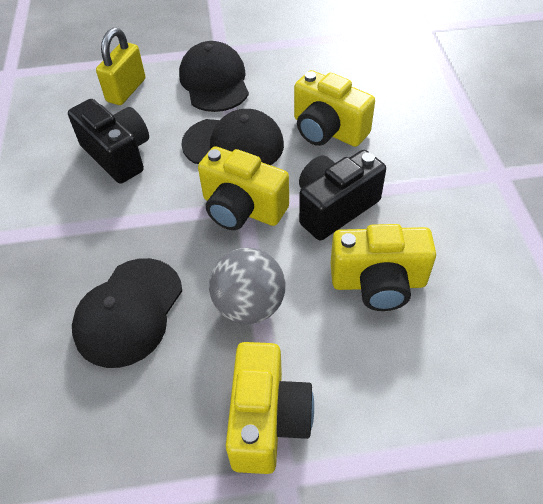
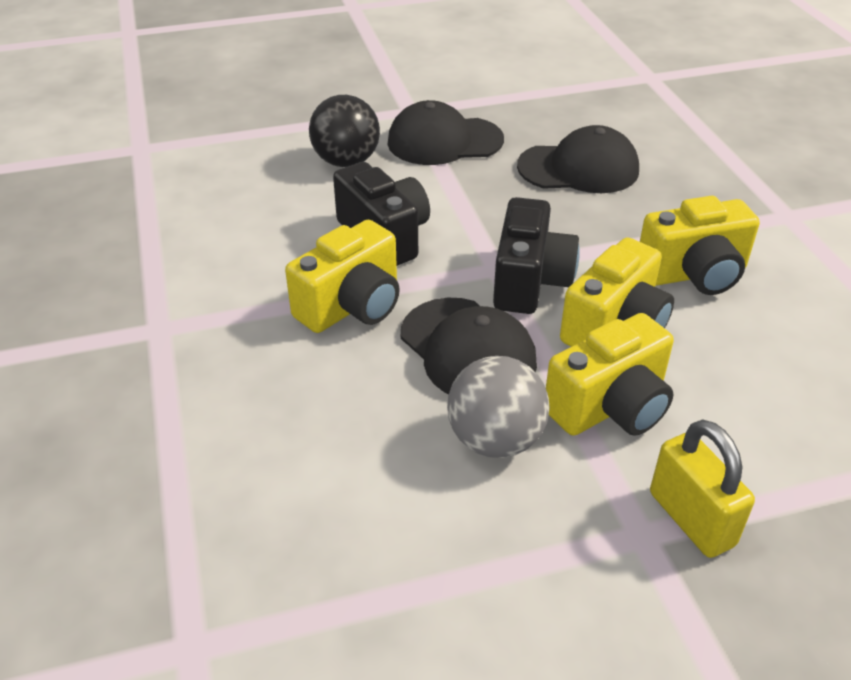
black ball: 0 -> 1

